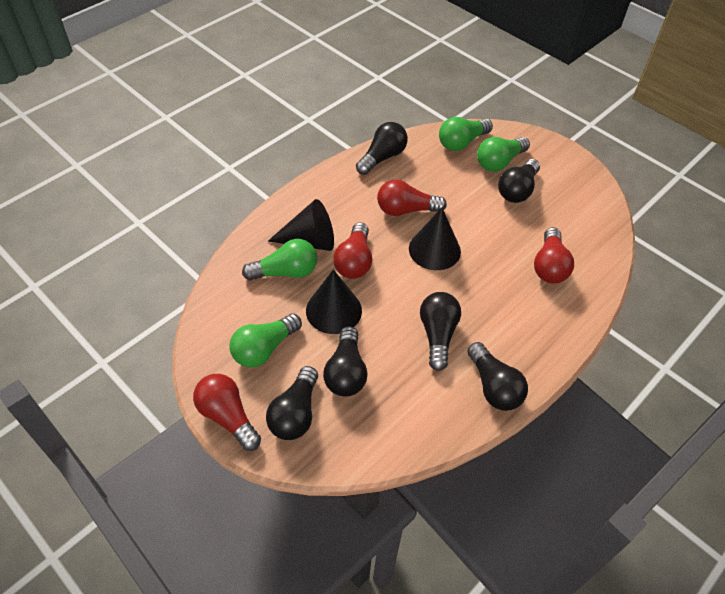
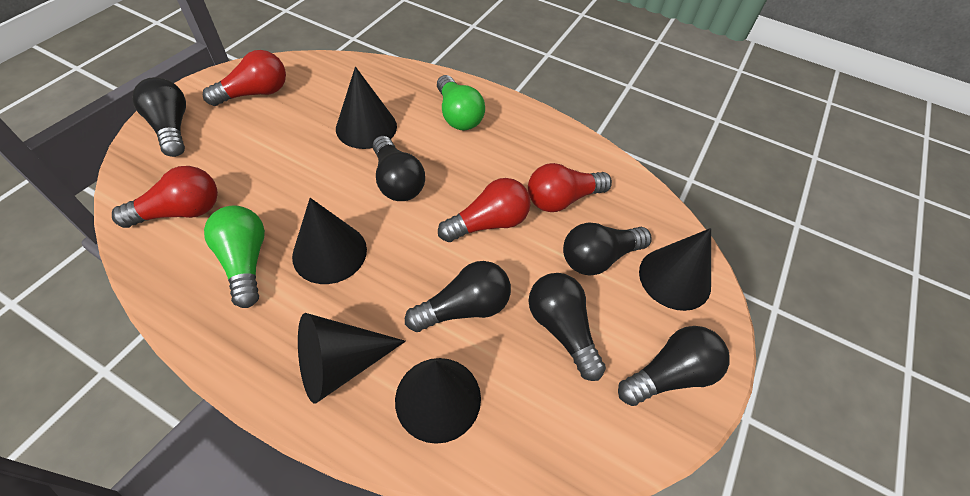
black cone: 3 -> 5
green light bulb: 4 -> 2

